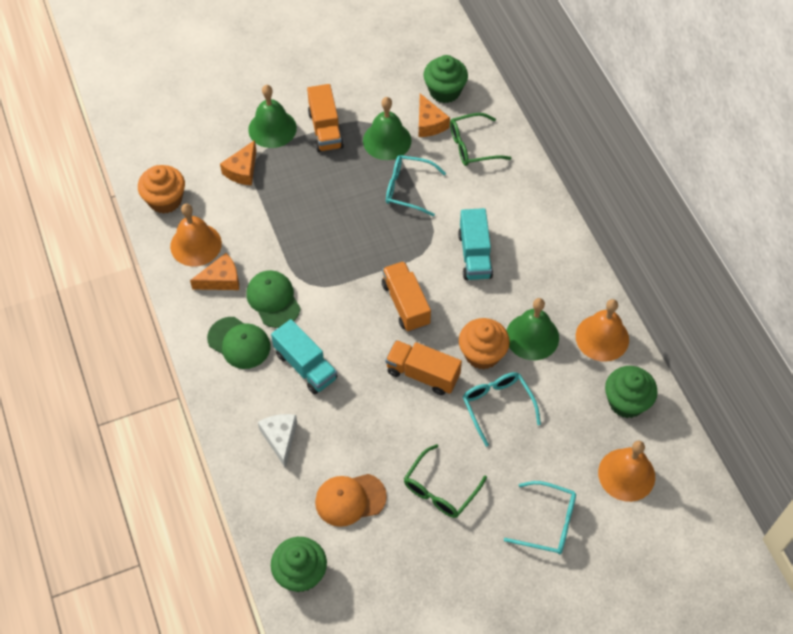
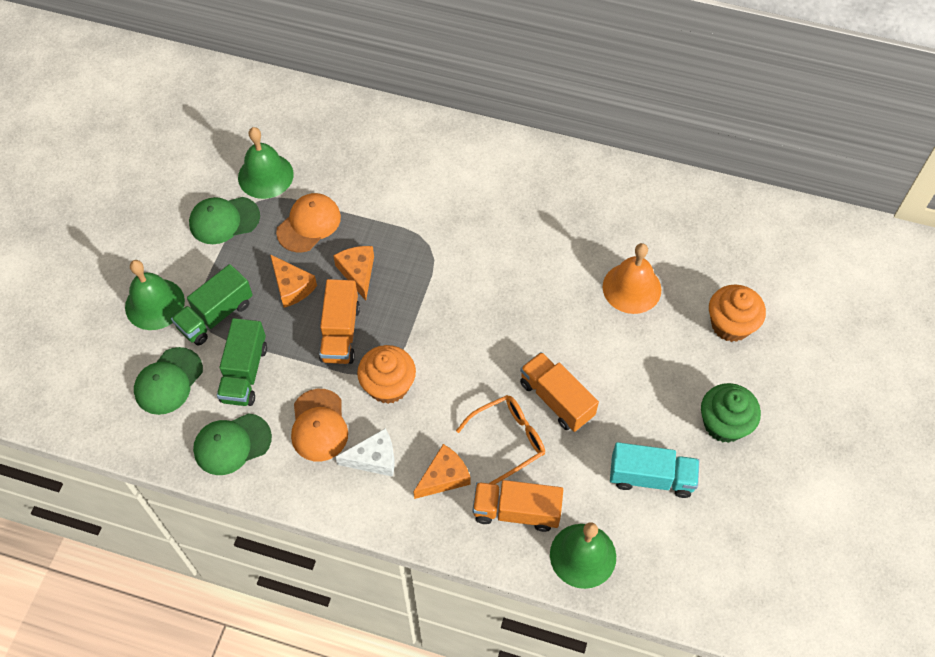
green cap: 2 -> 3
green cupcake: 3 -> 1
green glasses: 2 -> 0
green truck: 0 -> 2
orange bell: 3 -> 1
orange cap: 1 -> 2
orange glasses: 0 -> 1
turquoise glasses: 3 -> 0
turquoise truck: 2 -> 1

